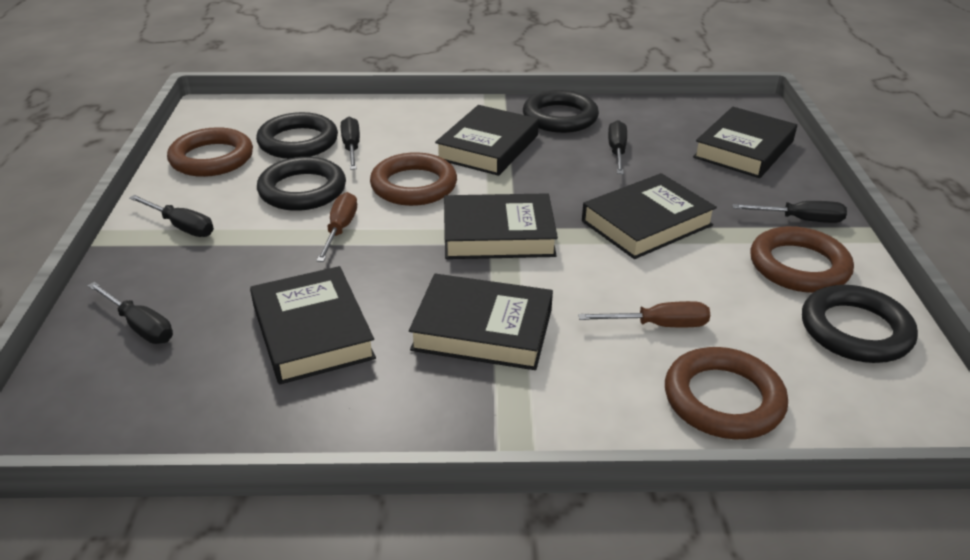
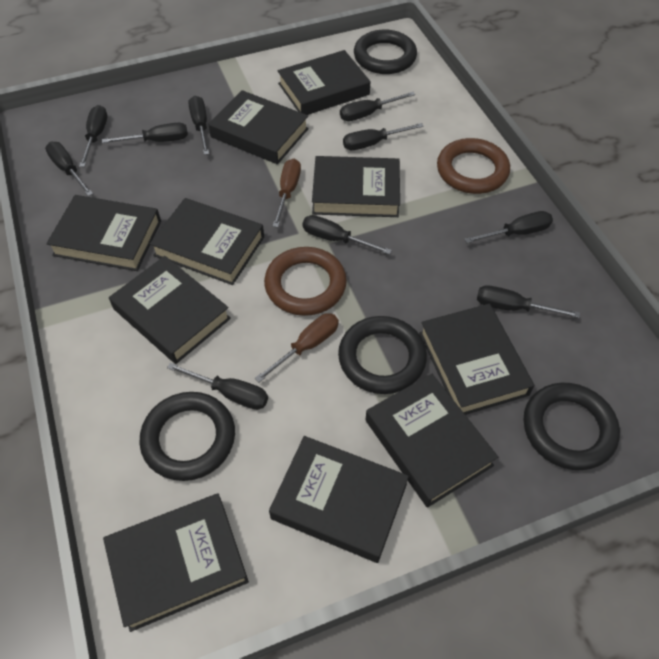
black book: 6 -> 10
black screwdriver: 5 -> 10
brown ring: 4 -> 2

